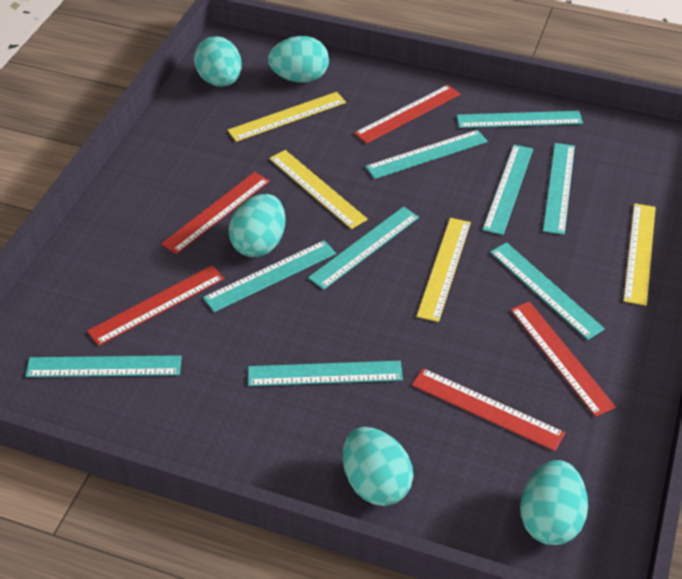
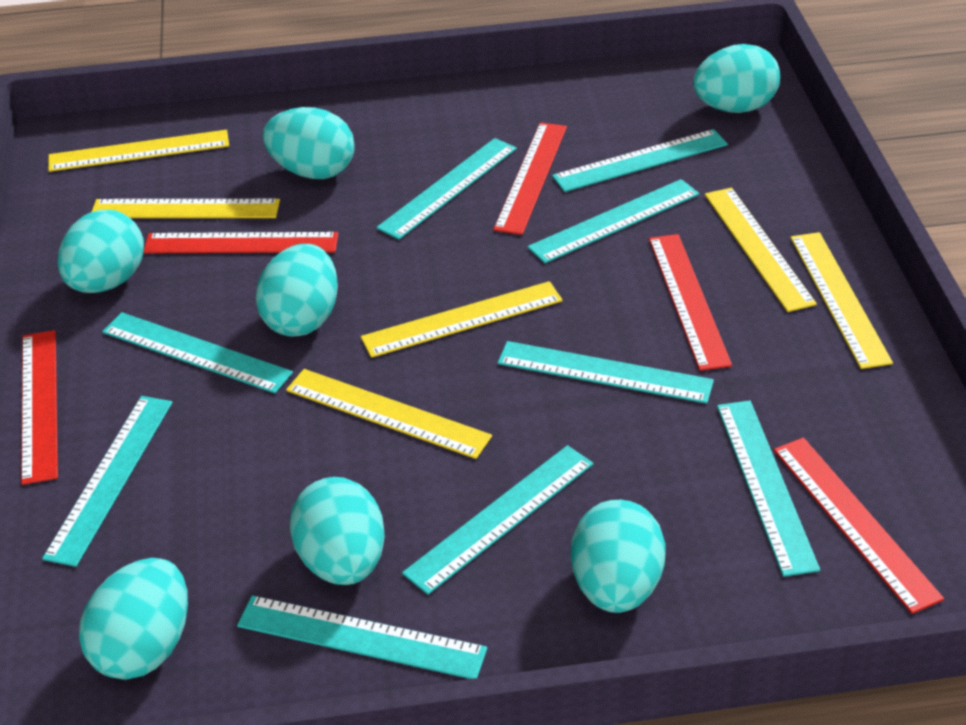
turquoise egg: 5 -> 7
yellow ruler: 4 -> 6

